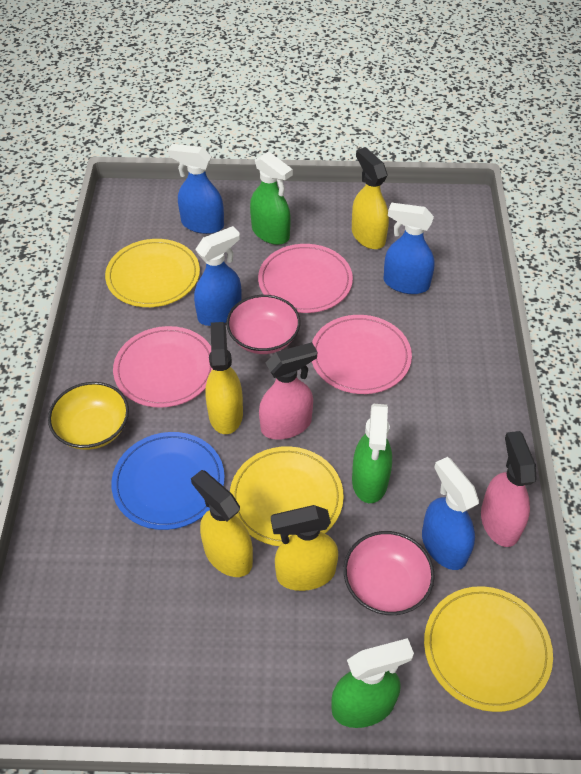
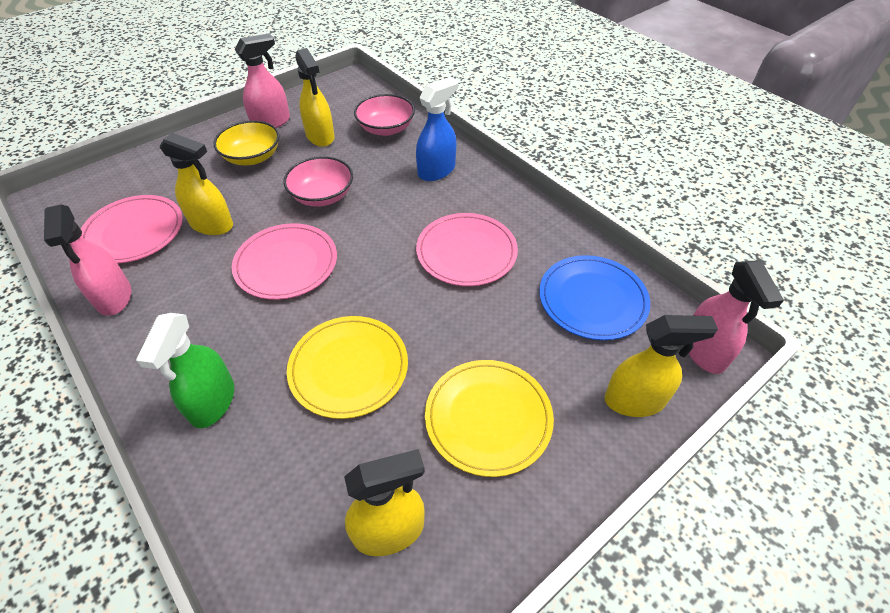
blue spray bottle: 4 -> 1
green spray bottle: 3 -> 1
pink spray bottle: 2 -> 3
yellow plate: 3 -> 2

